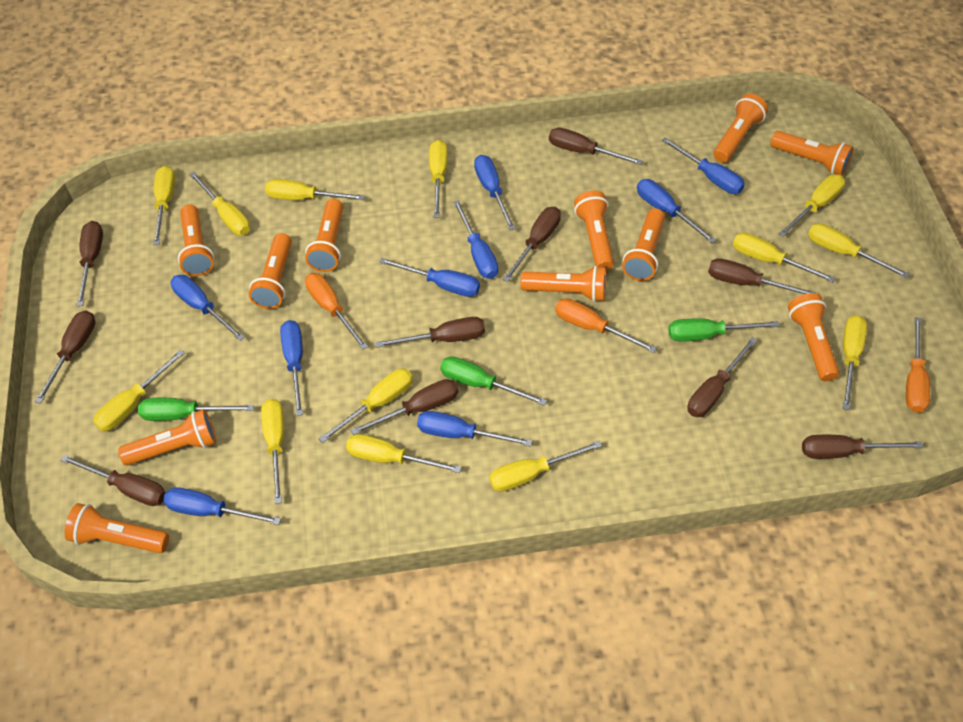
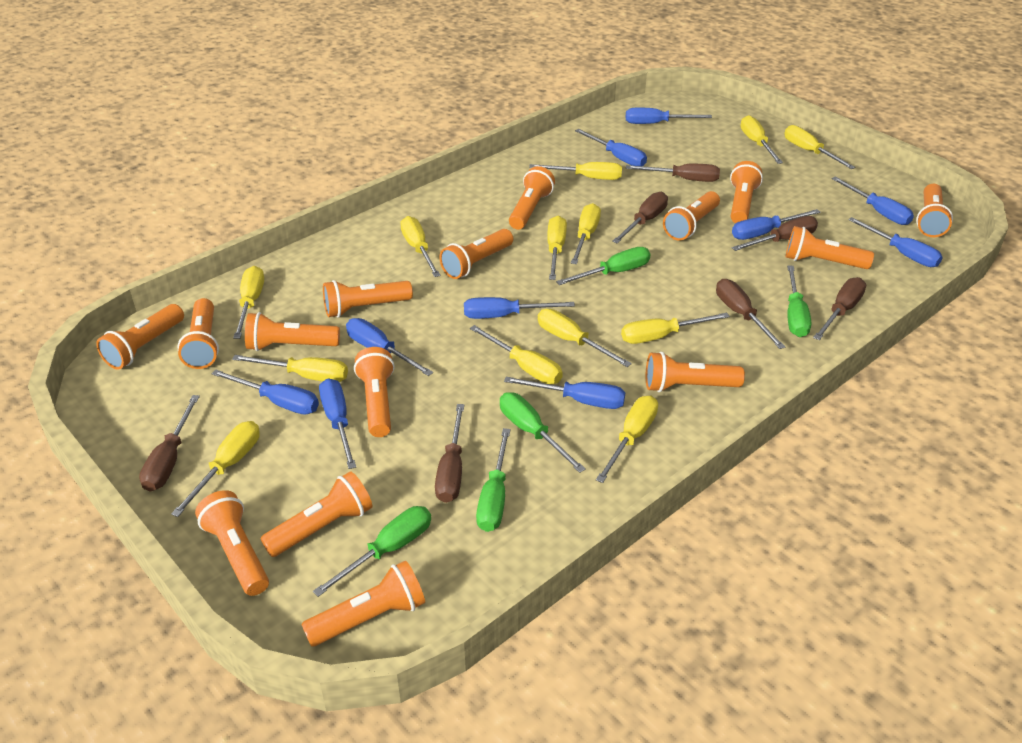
blue screwdriver: 9 -> 10
brown screwdriver: 10 -> 7
green screwdriver: 3 -> 5
orange flashlight: 11 -> 15
orange screwdriver: 3 -> 0

